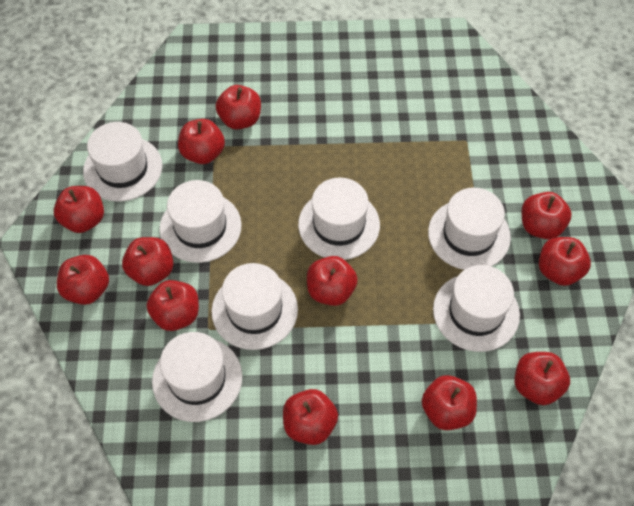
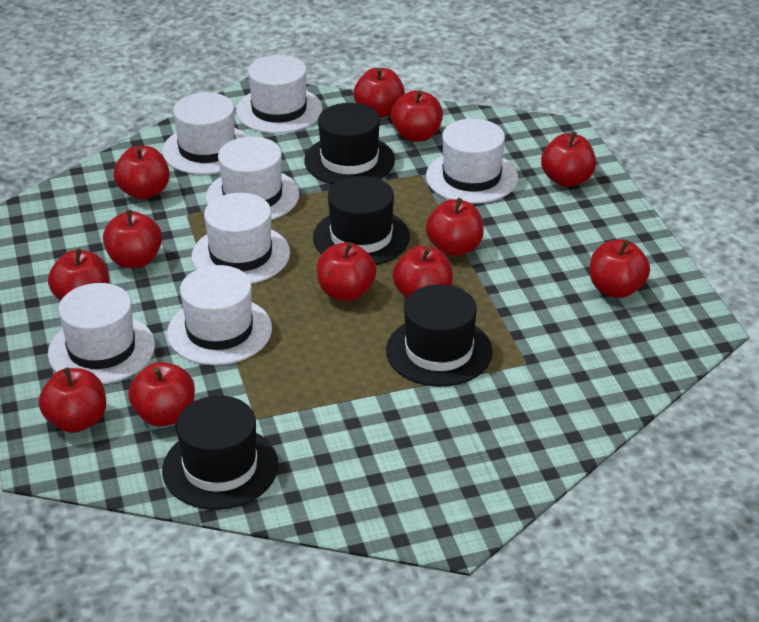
black hat: 0 -> 4

